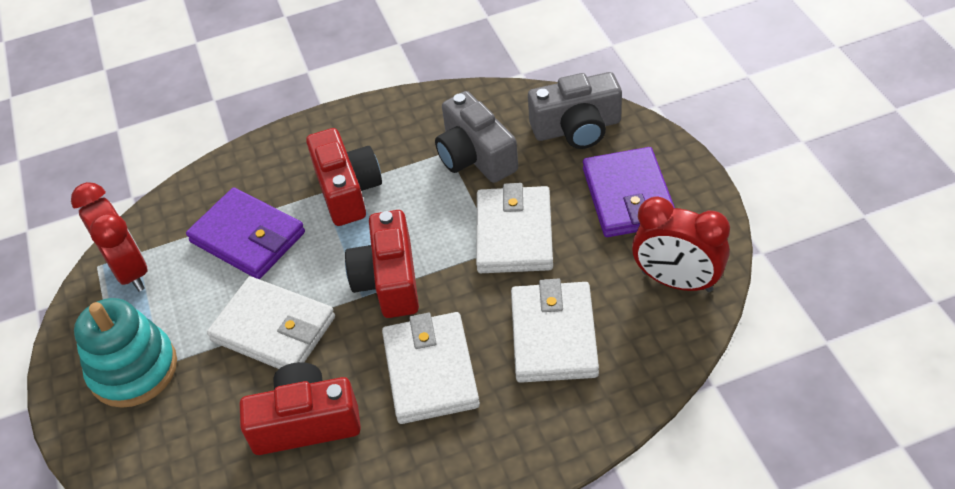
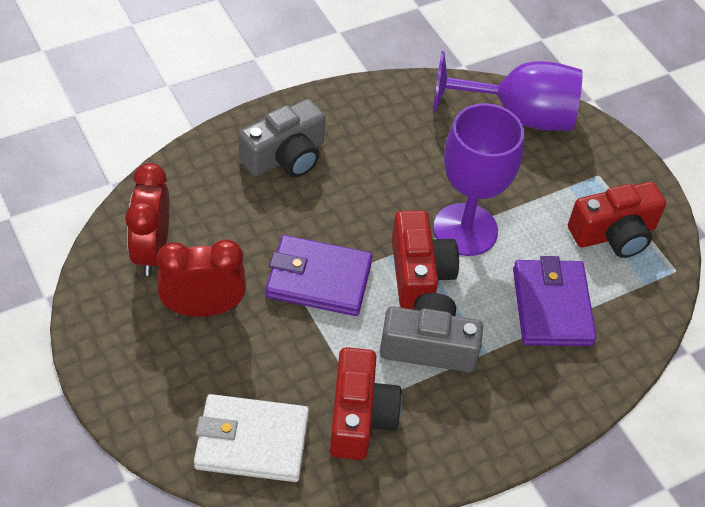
purple goblet: 0 -> 2
turquoise stacking toy: 1 -> 0
white wallet: 4 -> 1

